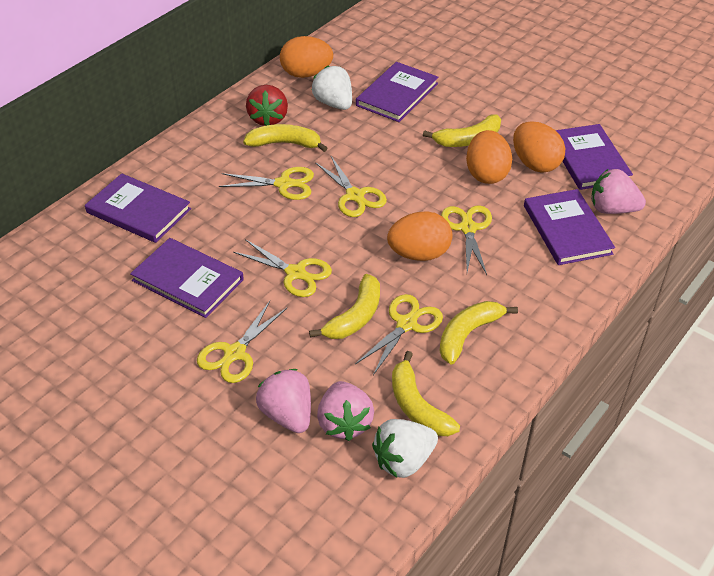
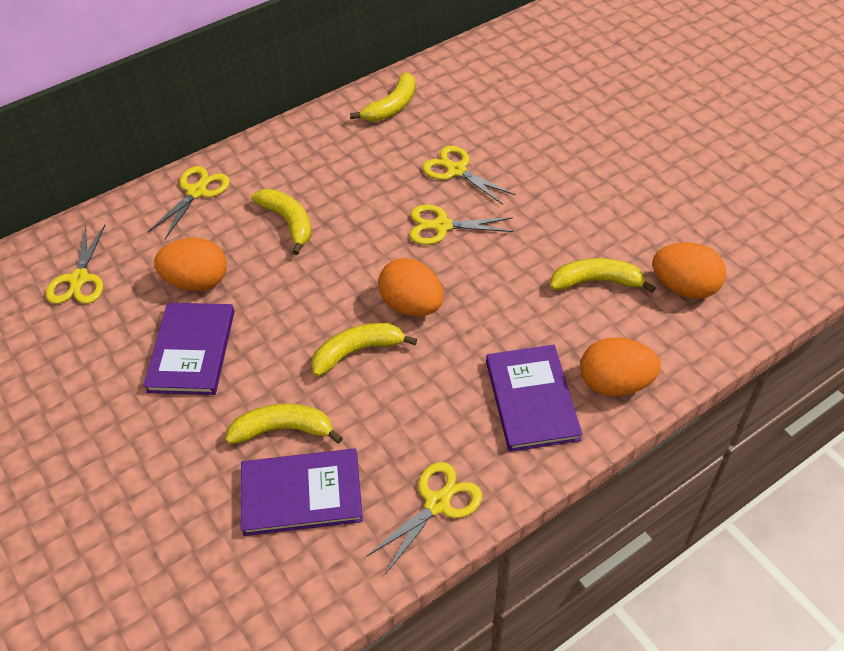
pink strawberry: 3 -> 0
purple book: 5 -> 3
red strawberry: 1 -> 0
white strawberry: 2 -> 0
yellow scissors: 6 -> 5

